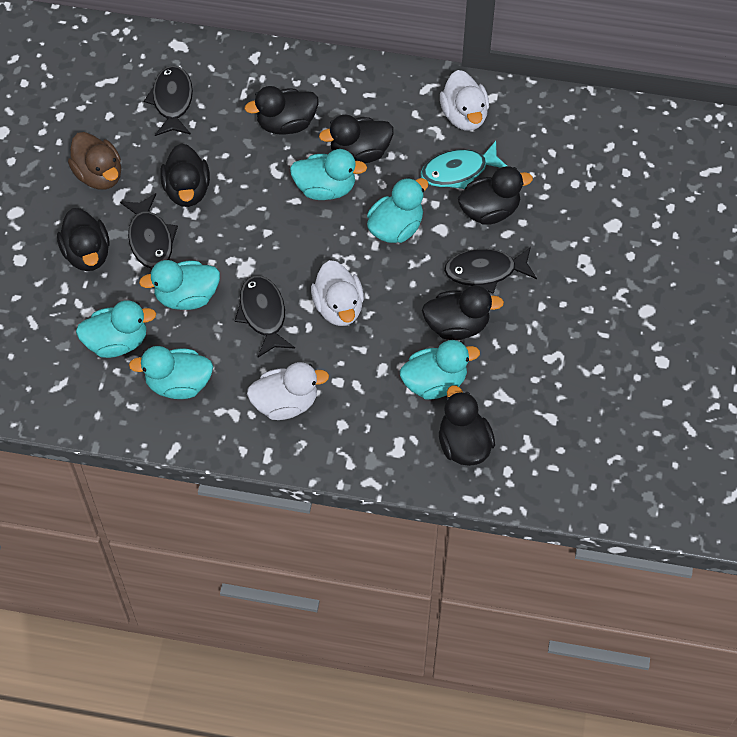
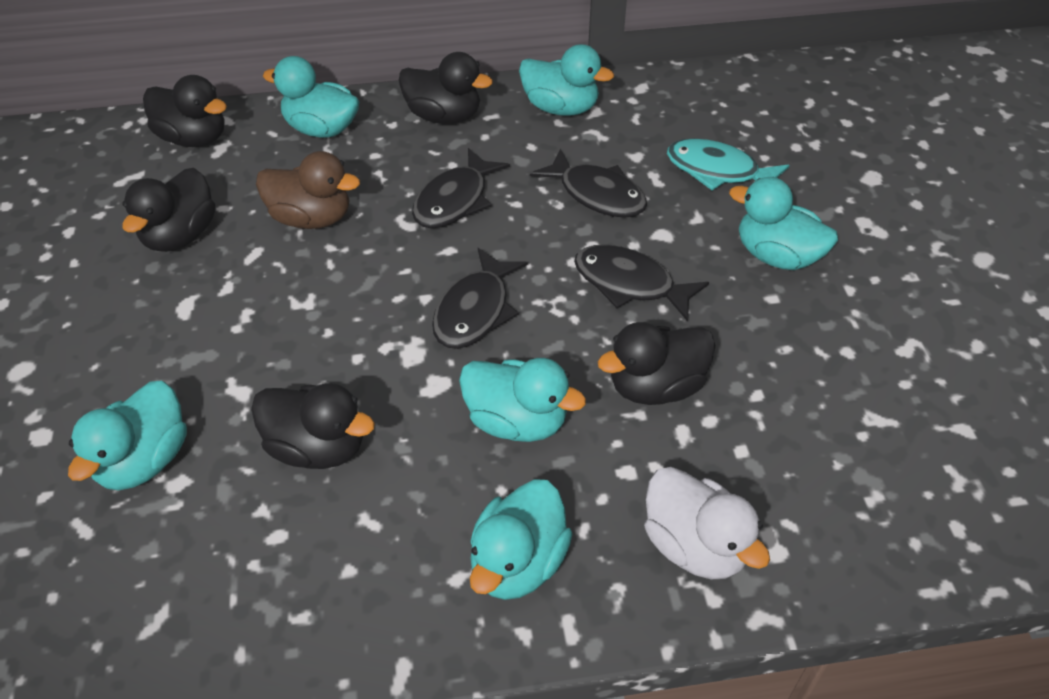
black duck: 7 -> 5
white duck: 3 -> 1

